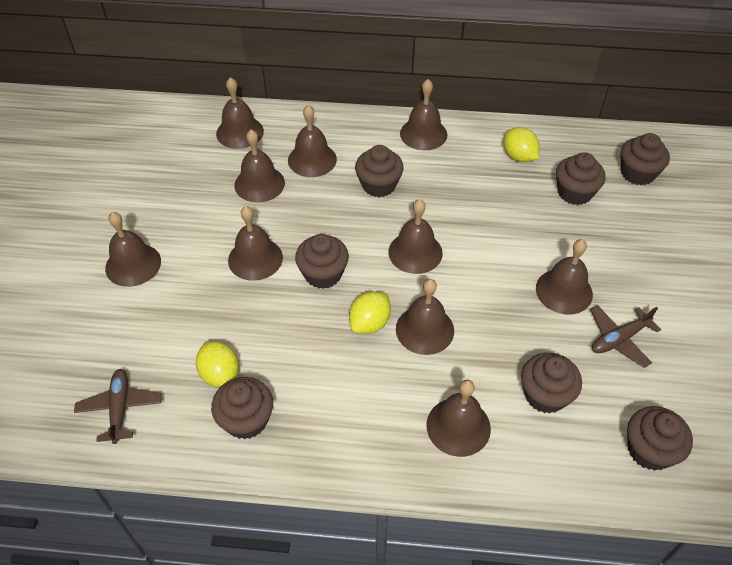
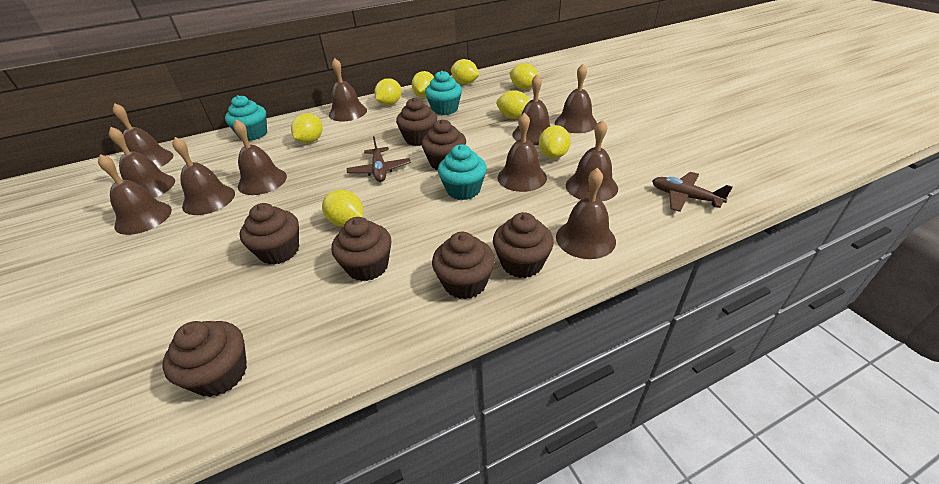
brown bell: 10 -> 11
turquoise cupcake: 0 -> 3
yellow lemon: 3 -> 8

